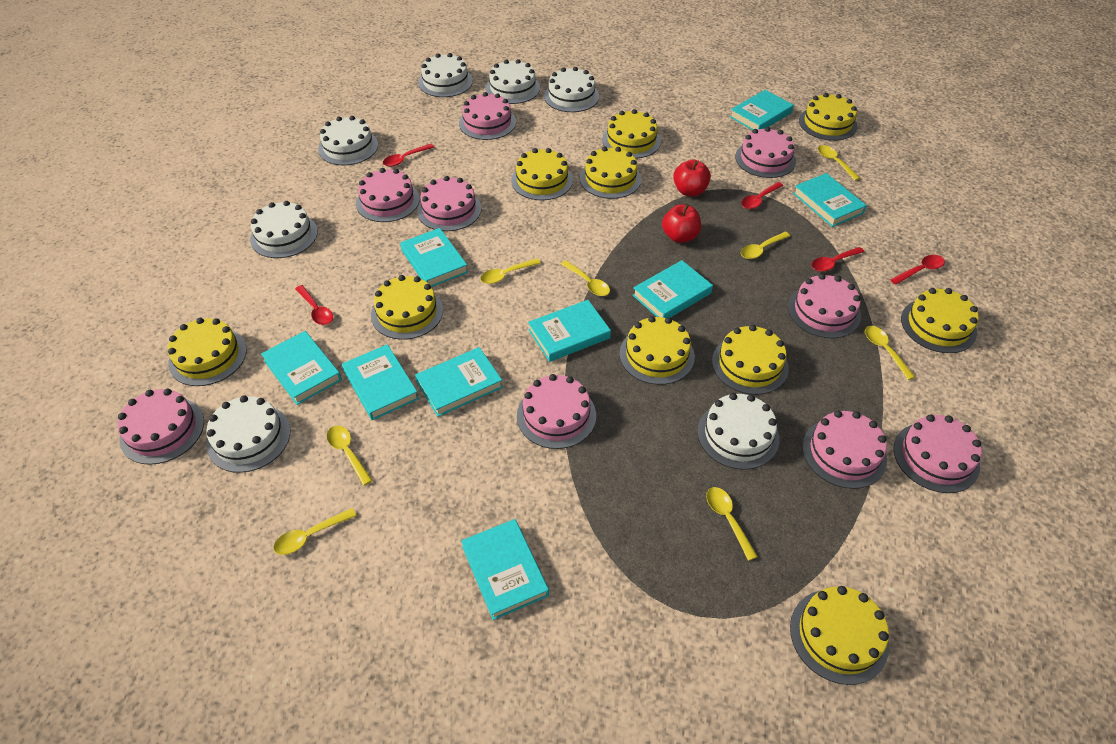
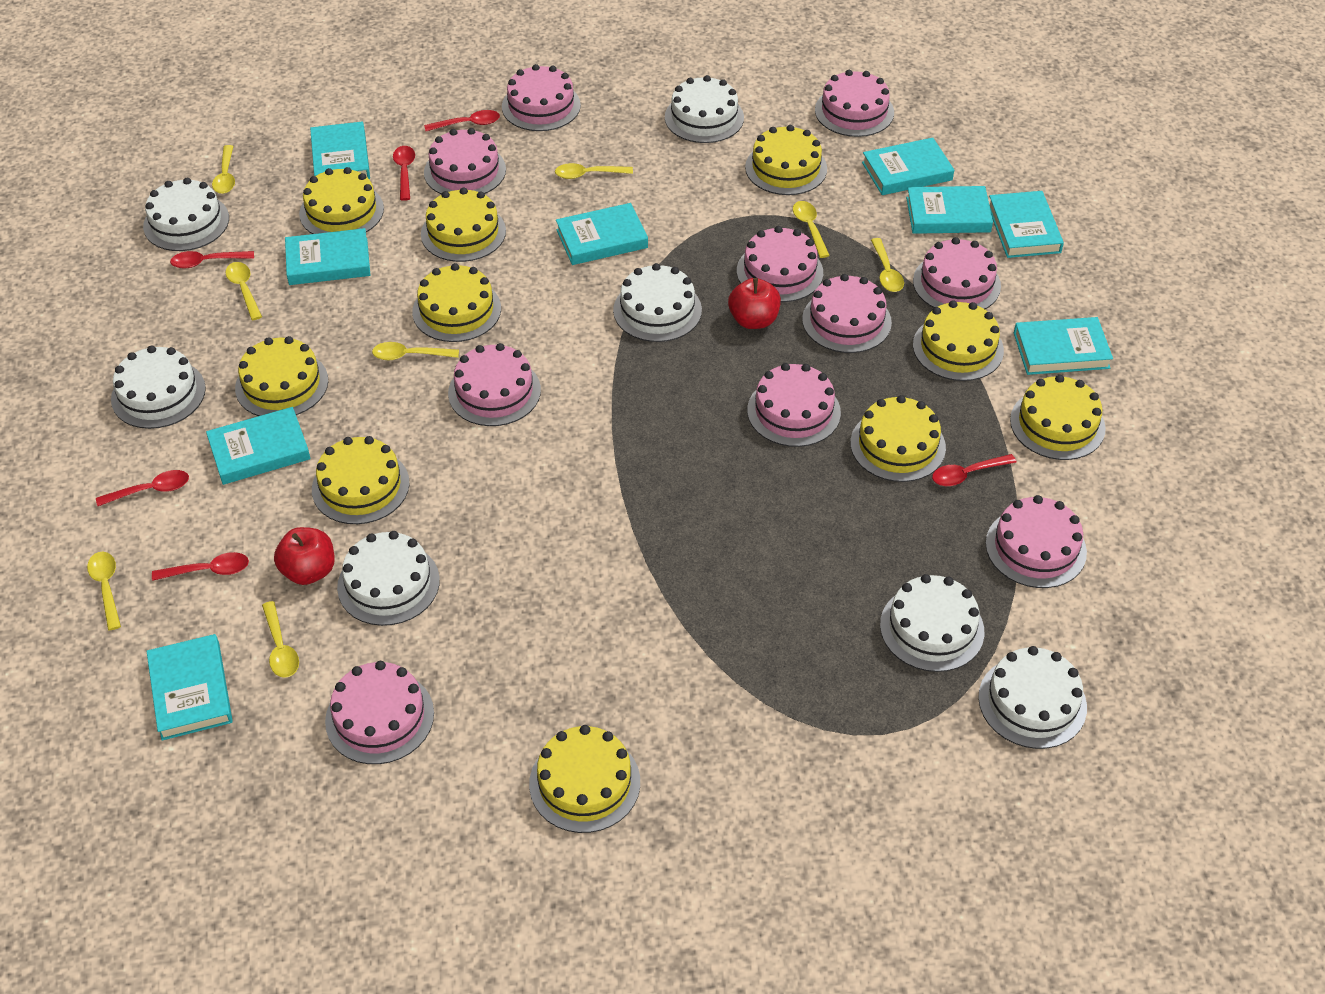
pink cake: 9 -> 10
red spoon: 5 -> 6

